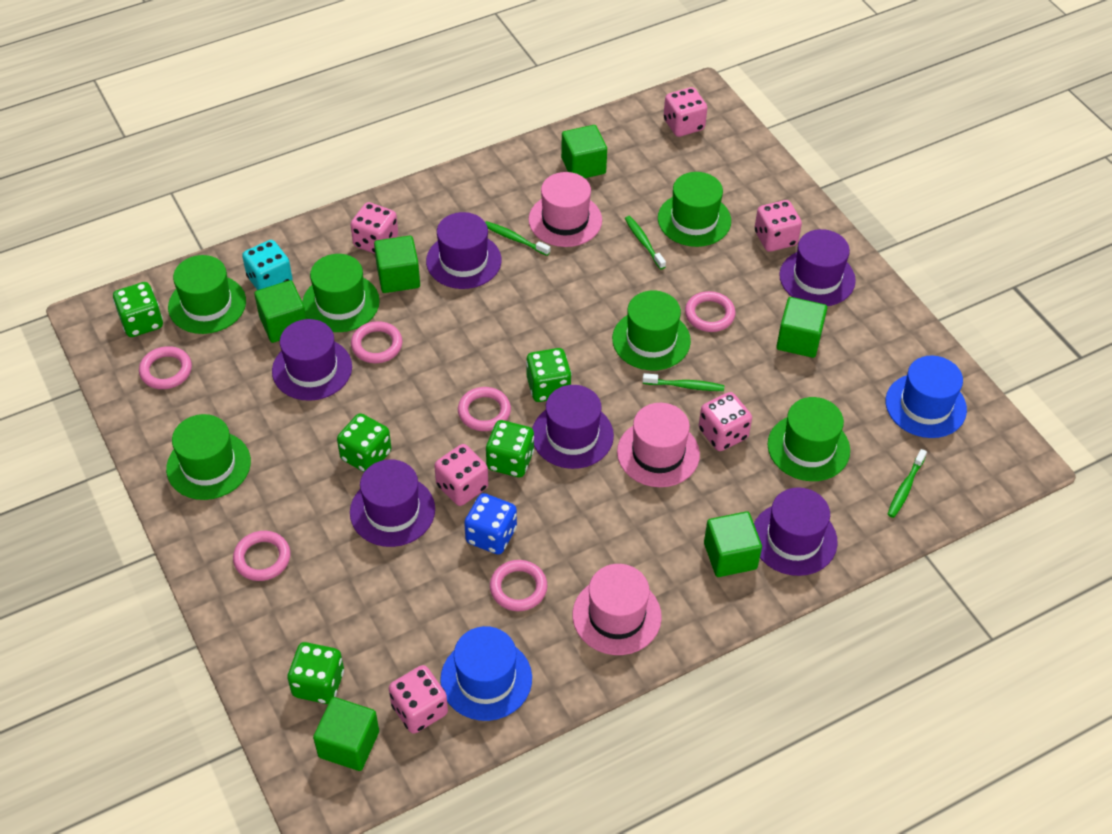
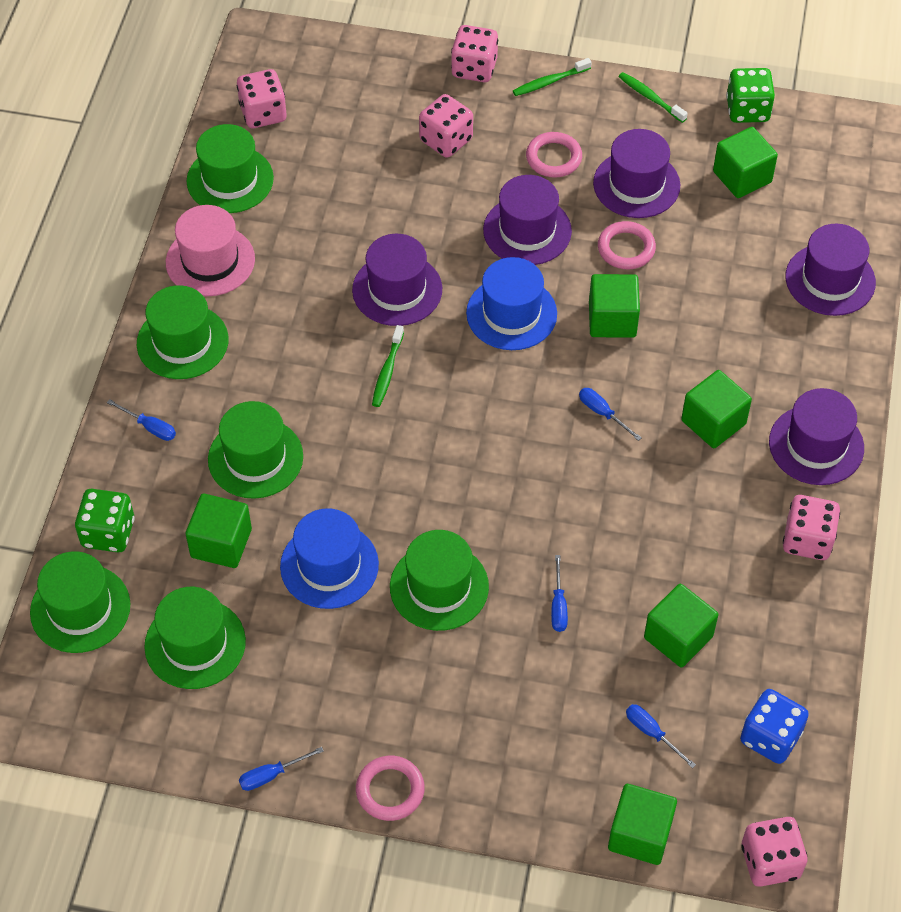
blue screwdriver: 0 -> 5
green dice: 5 -> 2
green toothbrush: 4 -> 3
pink dice: 6 -> 5
pink hat: 3 -> 1
pink ring: 6 -> 3
purple hat: 6 -> 5
turquoise dice: 1 -> 0

